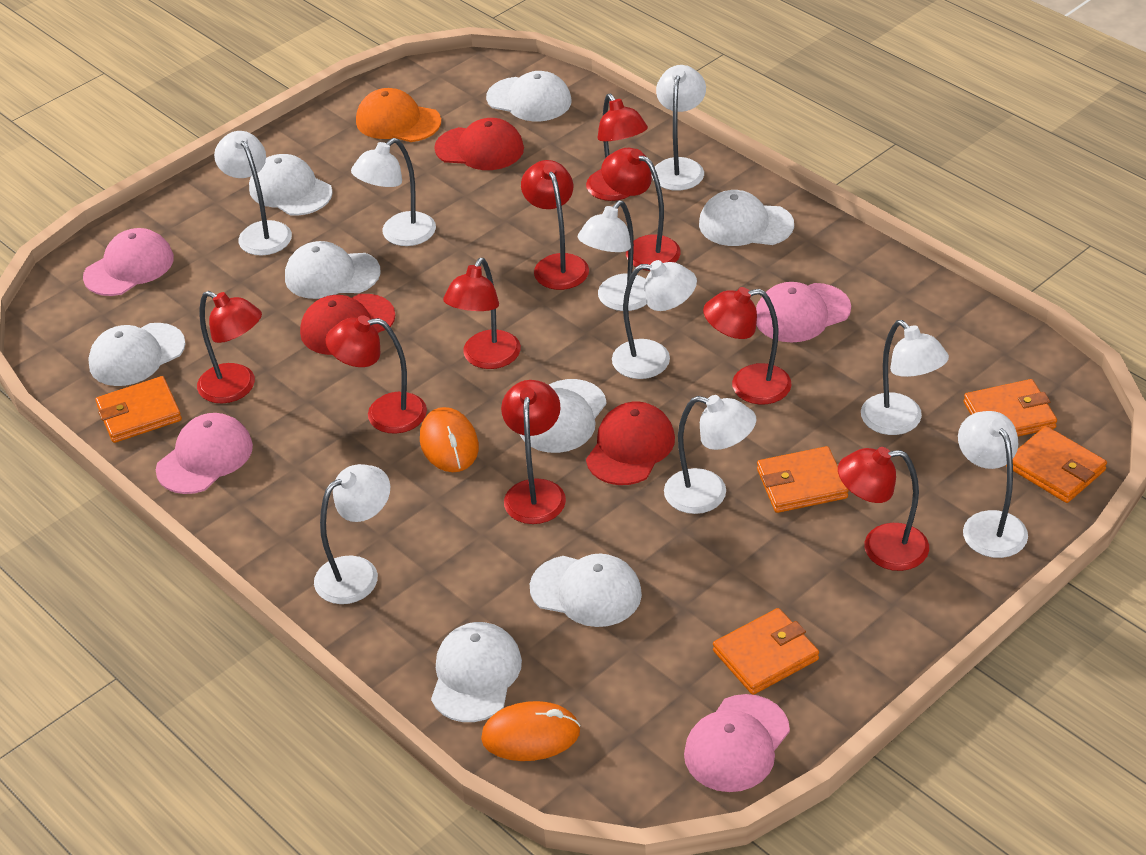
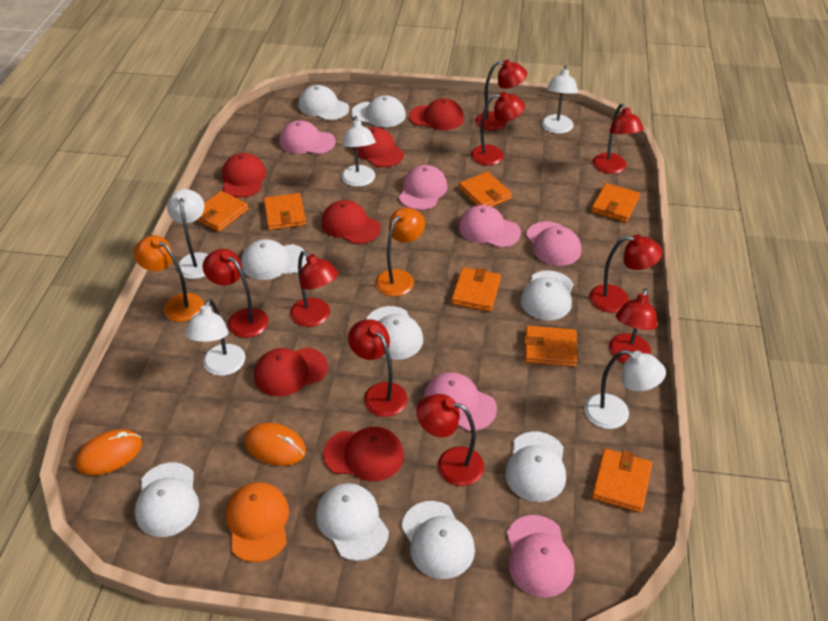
orange lamp: 0 -> 2
orange wallet: 5 -> 7
pink cap: 4 -> 6
red cap: 3 -> 6
white cap: 8 -> 9
white lamp: 9 -> 5

